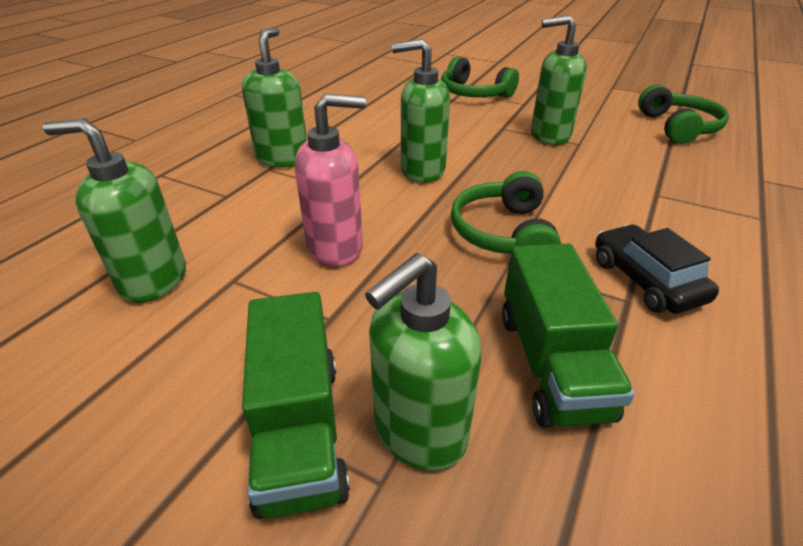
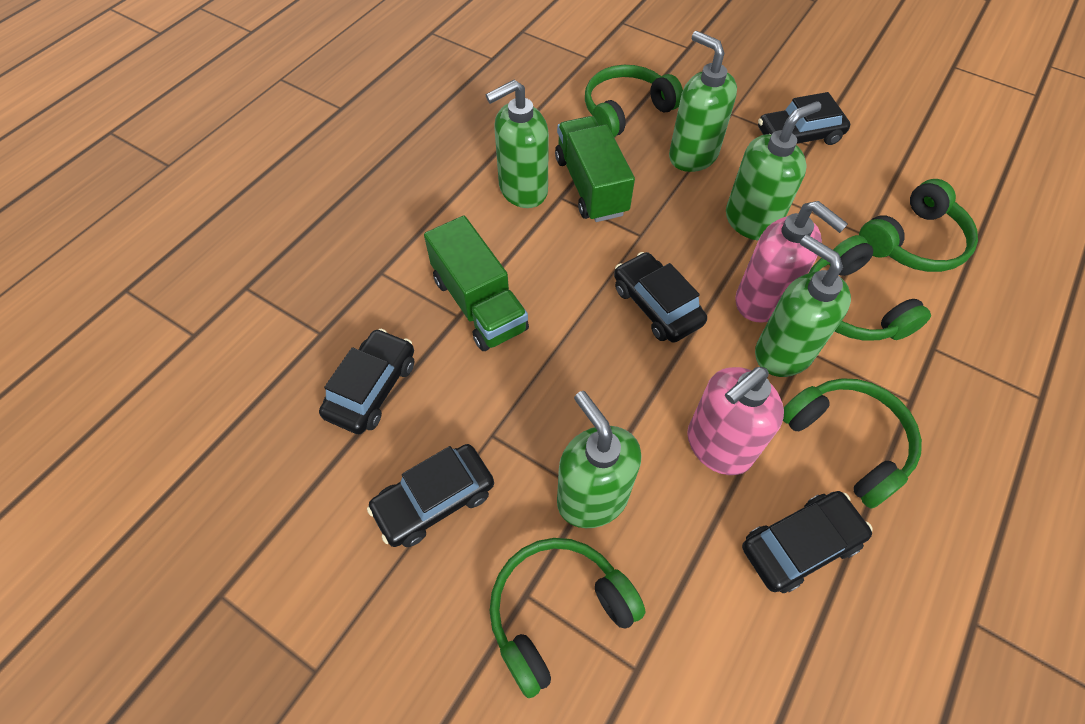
black car: 1 -> 5
green headphones: 3 -> 5
pink soap dispenser: 1 -> 2

